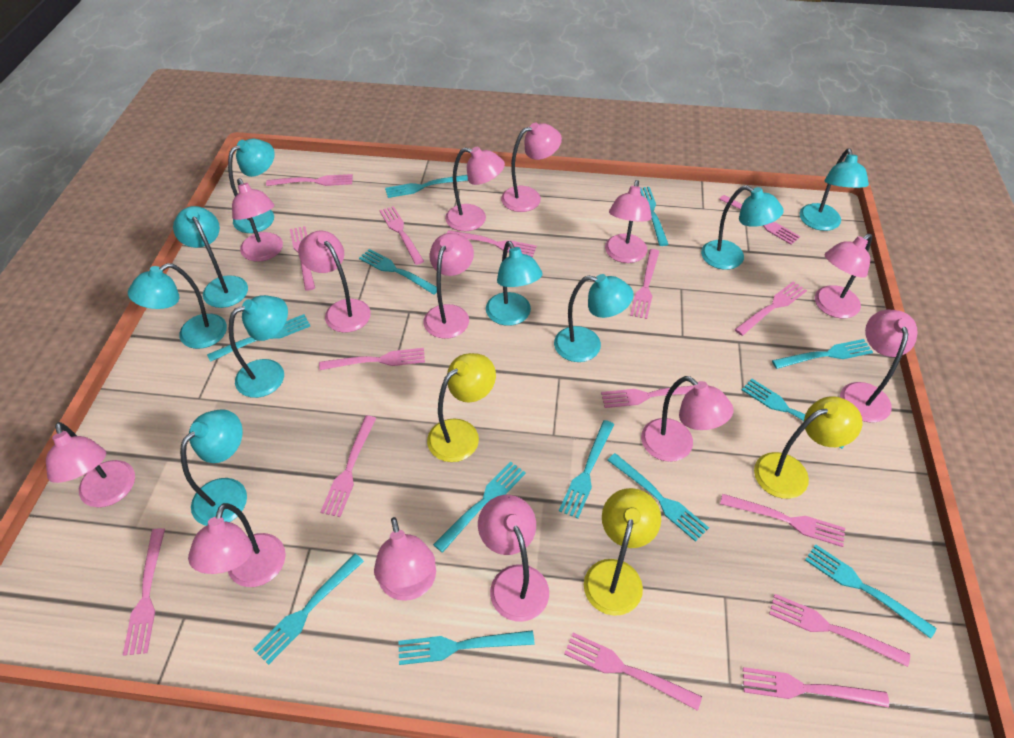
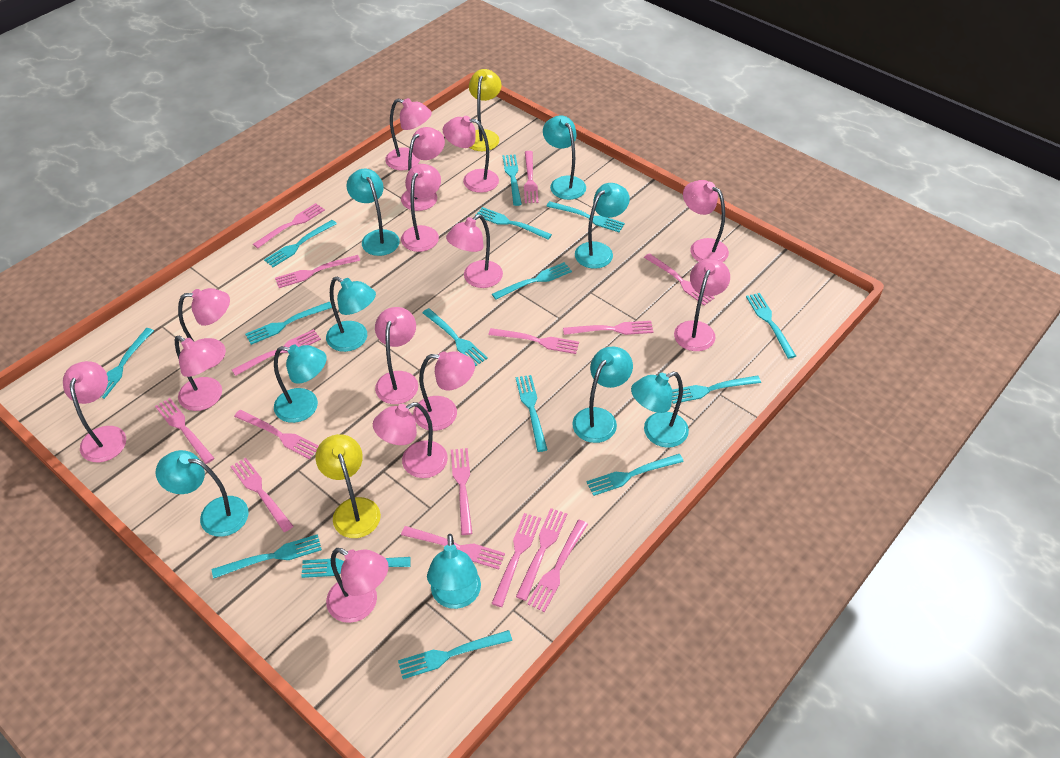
pink lamp: 13 -> 14
turquoise fork: 12 -> 15
yellow lamp: 3 -> 2

